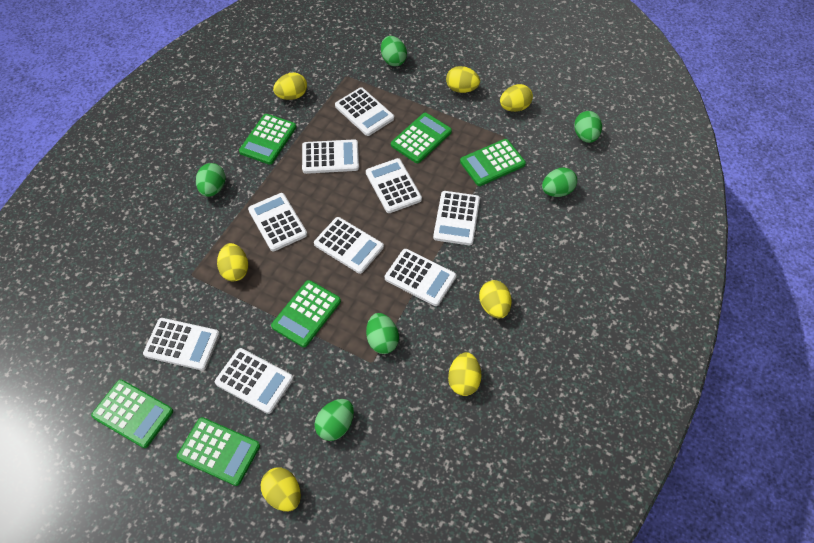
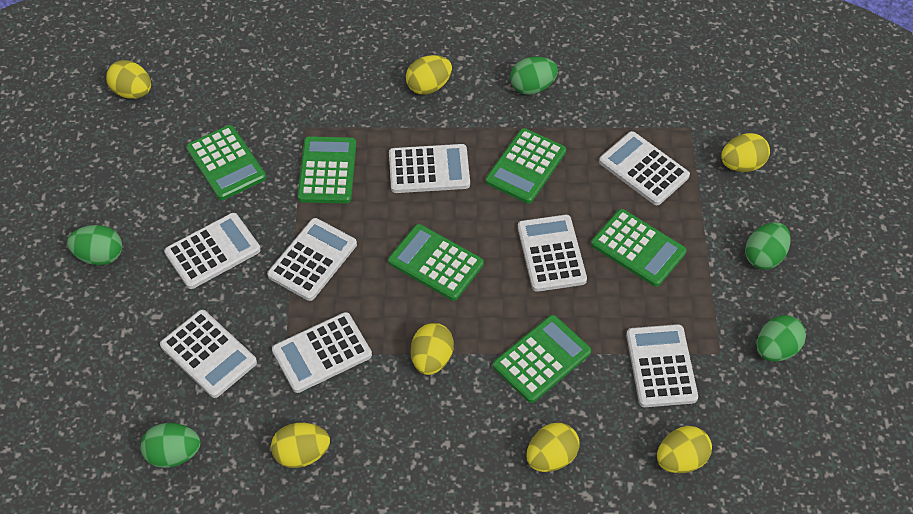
green egg: 6 -> 5
white calculator: 9 -> 8

